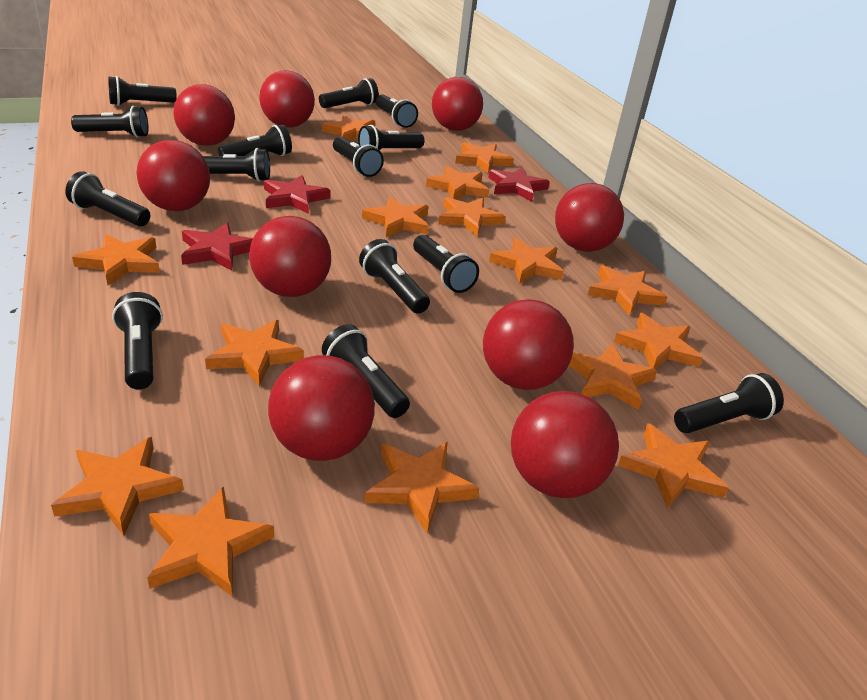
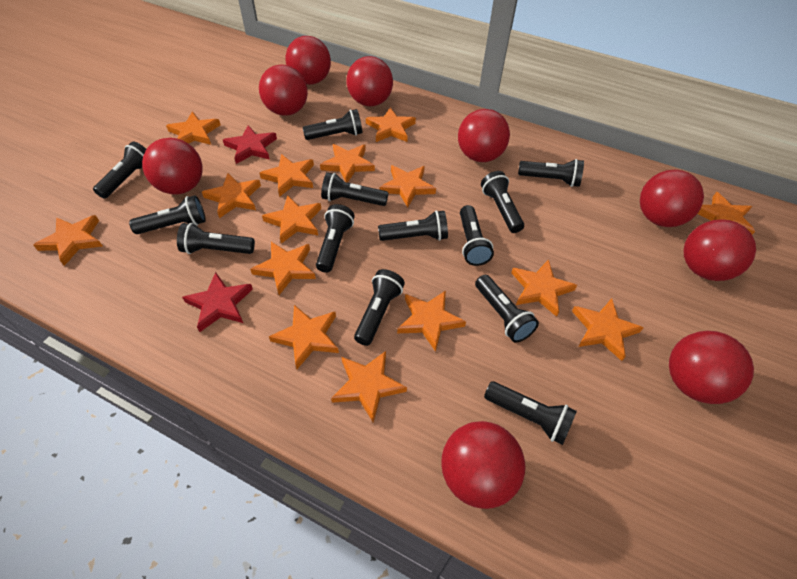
black flashlight: 14 -> 13
red star: 3 -> 2

